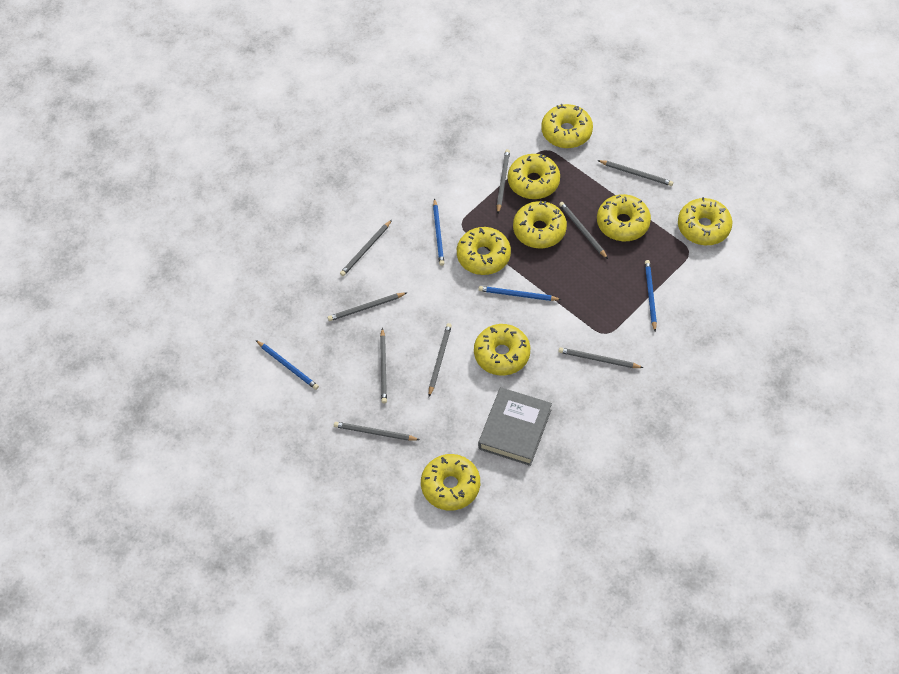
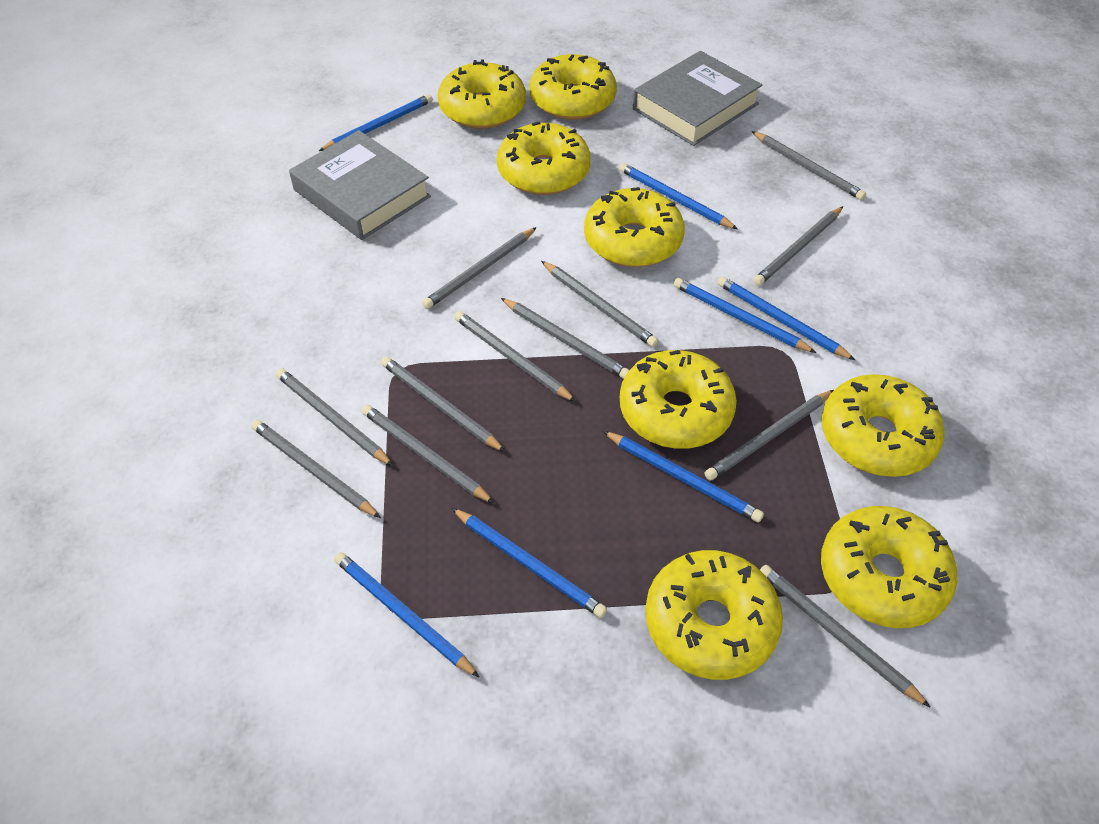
blue pencil: 4 -> 7
grey book: 1 -> 2
grey pencil: 9 -> 12

